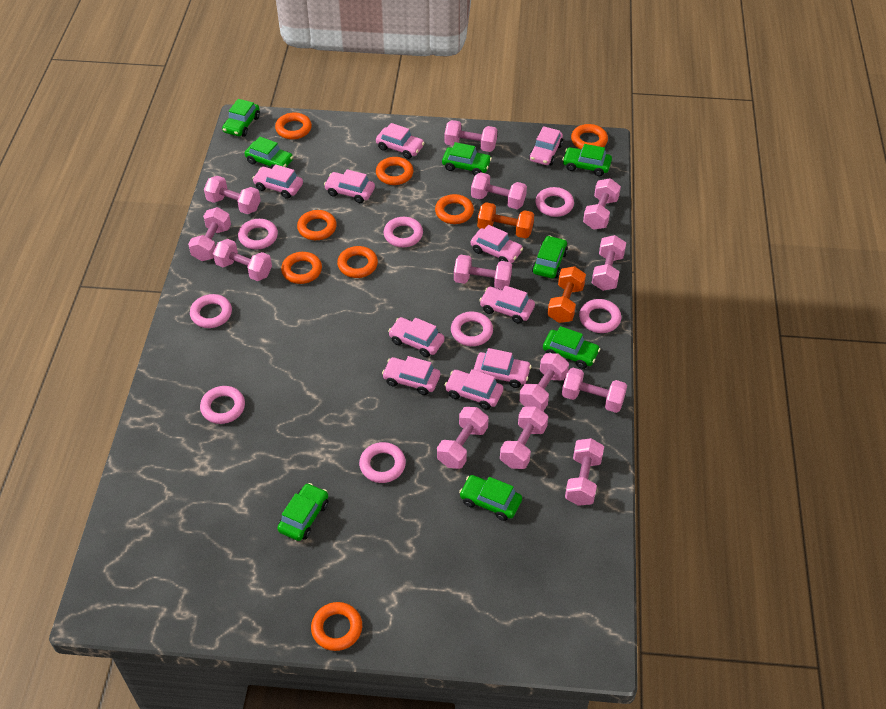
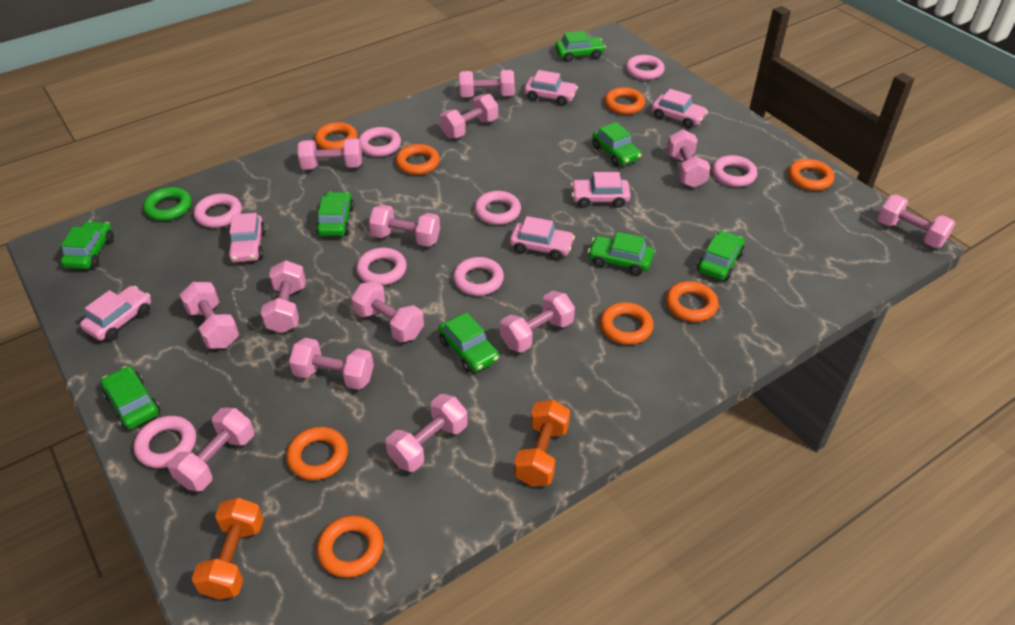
green ring: 0 -> 1
pink car: 10 -> 6

